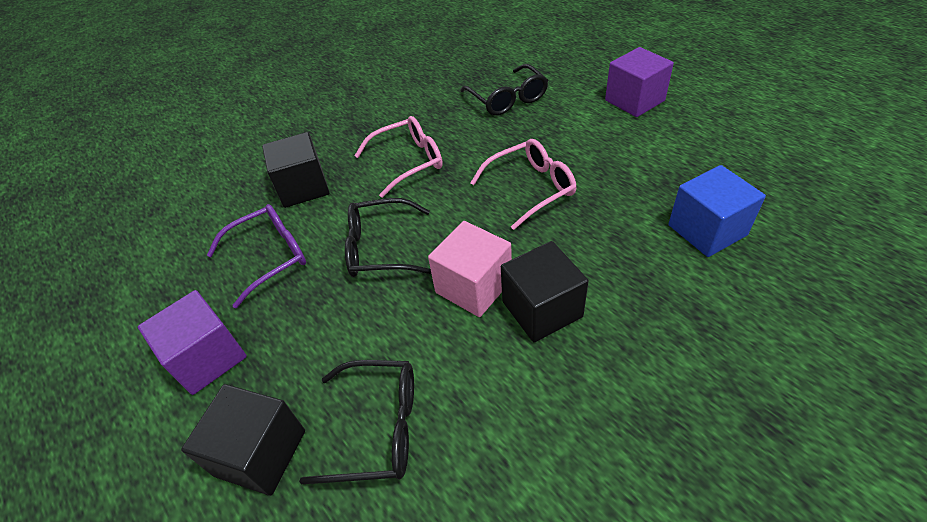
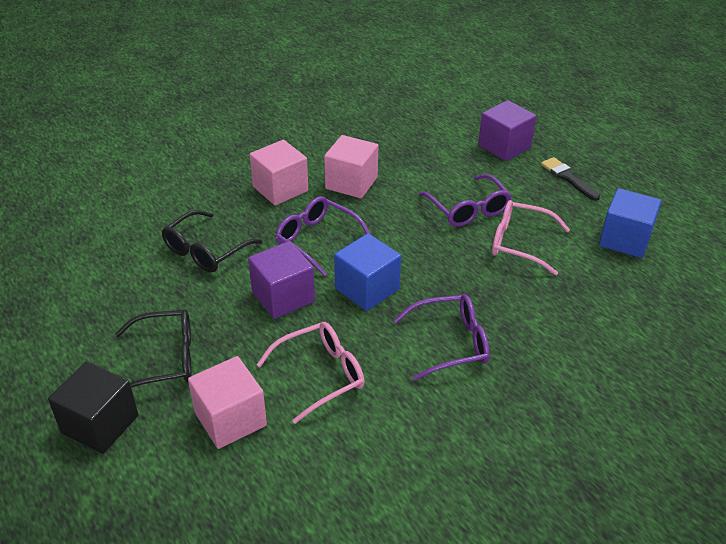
black brush: 0 -> 1
black cube: 3 -> 1
black glasses: 3 -> 2
blue cube: 1 -> 2
pink cube: 1 -> 3
purple glasses: 1 -> 3

